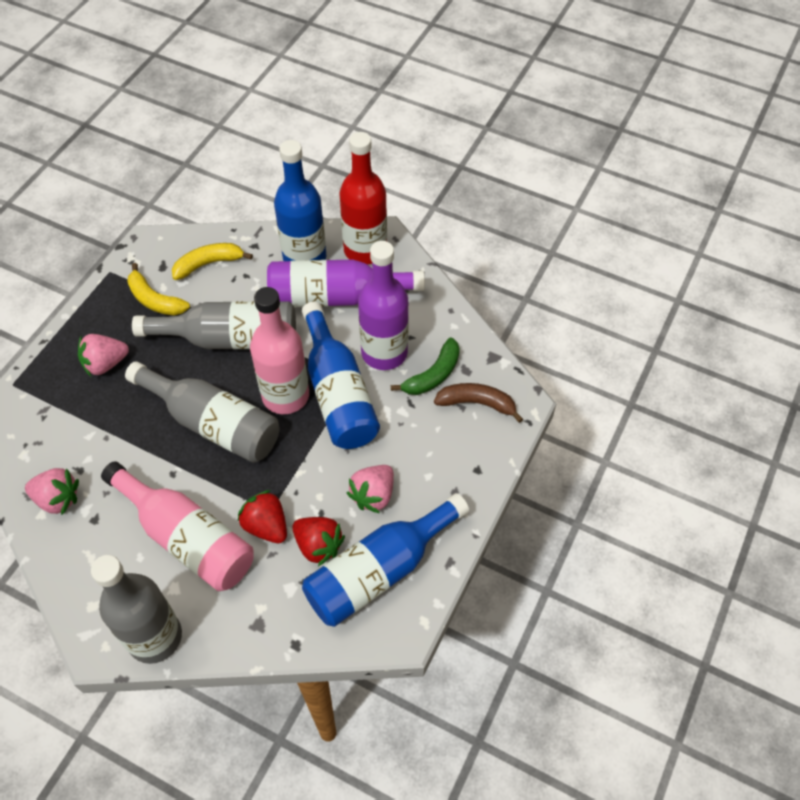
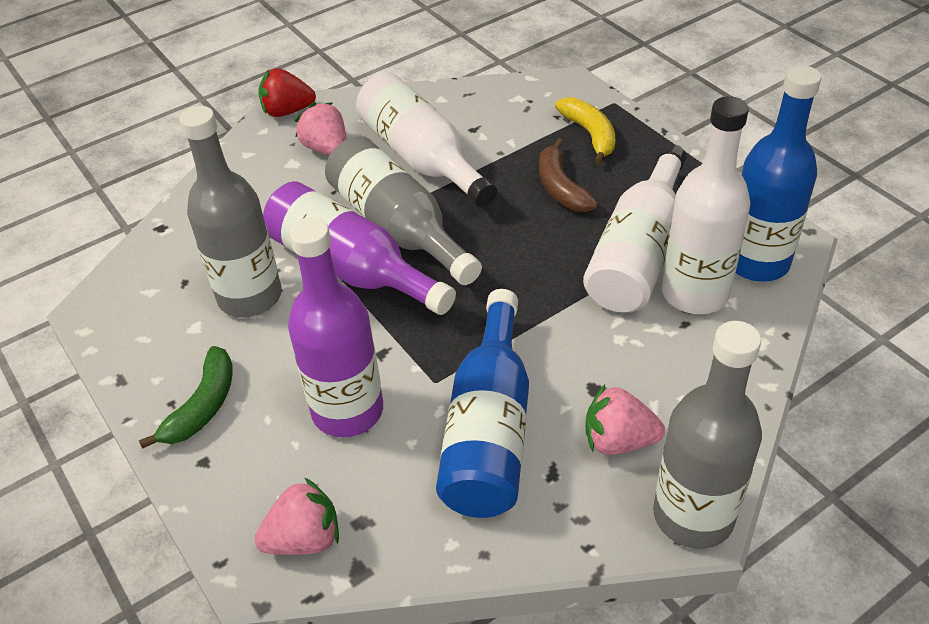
blue bottle: 3 -> 2
pink bottle: 2 -> 0
red bottle: 1 -> 0
red strawberry: 2 -> 1
white bottle: 0 -> 3
yellow banana: 2 -> 1

